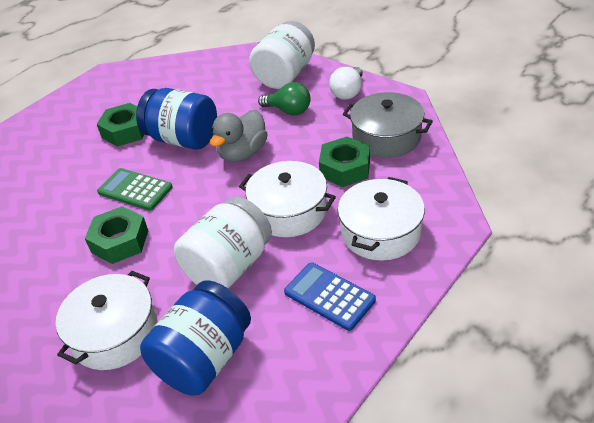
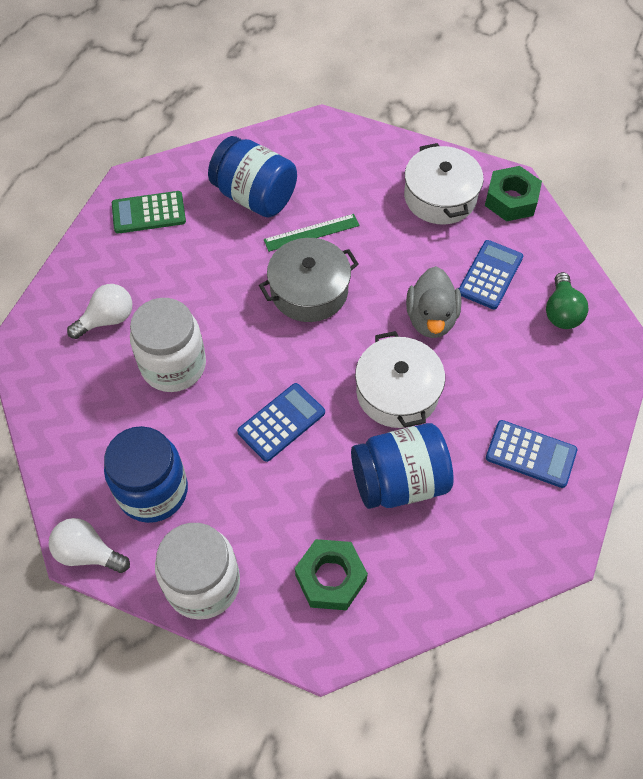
blue calculator: 1 -> 3
blue jar: 2 -> 3
green nut: 3 -> 2
green ruler: 0 -> 1
white light bulb: 1 -> 2
white pot: 3 -> 2

